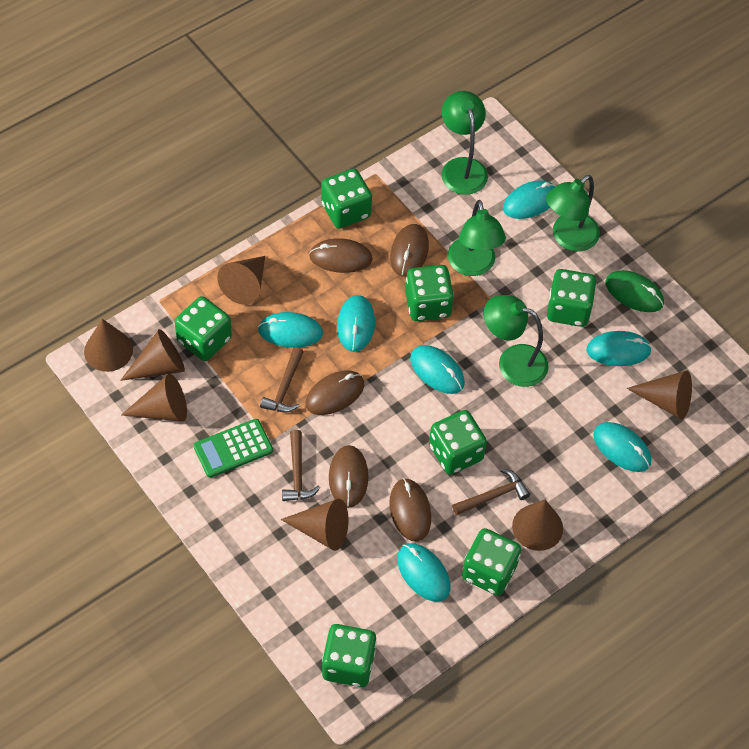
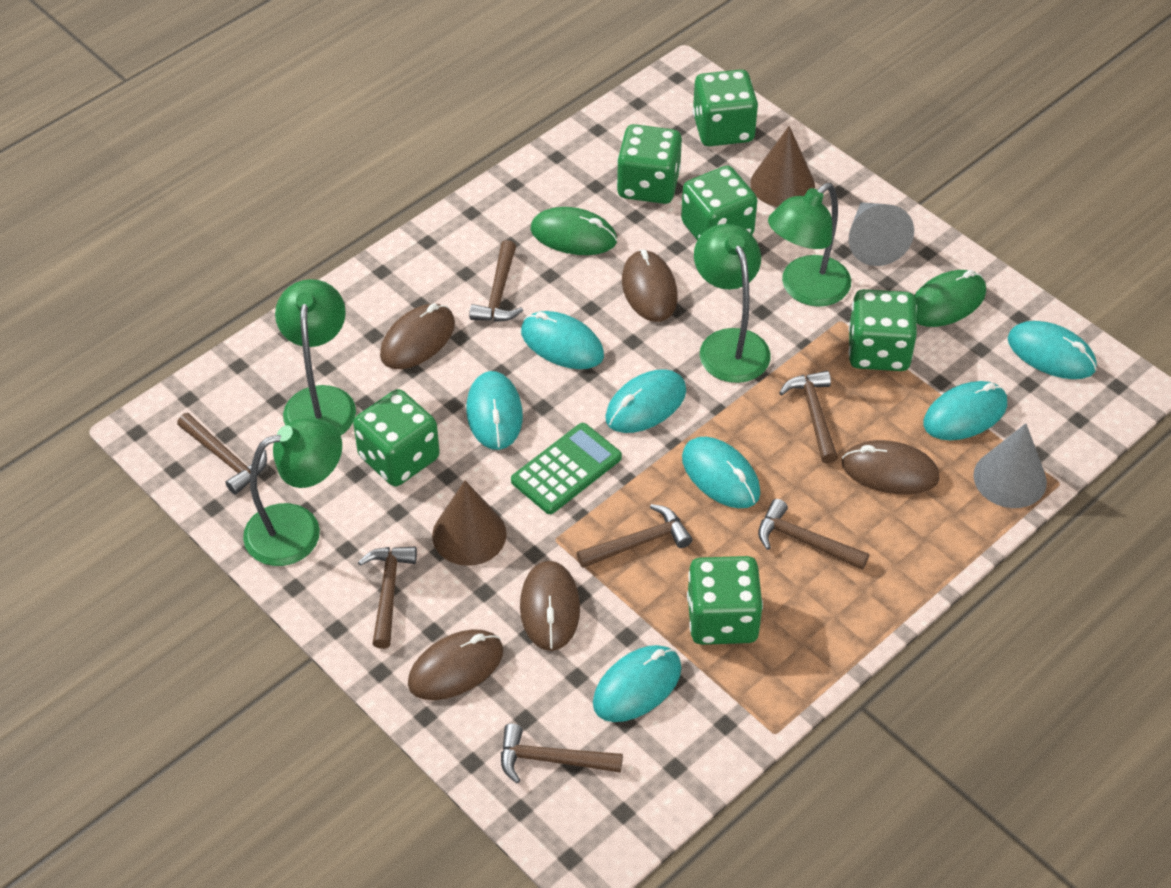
brown cone: 7 -> 2
brown hammer: 3 -> 7
green dice: 7 -> 6
green mouse: 1 -> 2
grey cone: 0 -> 2

